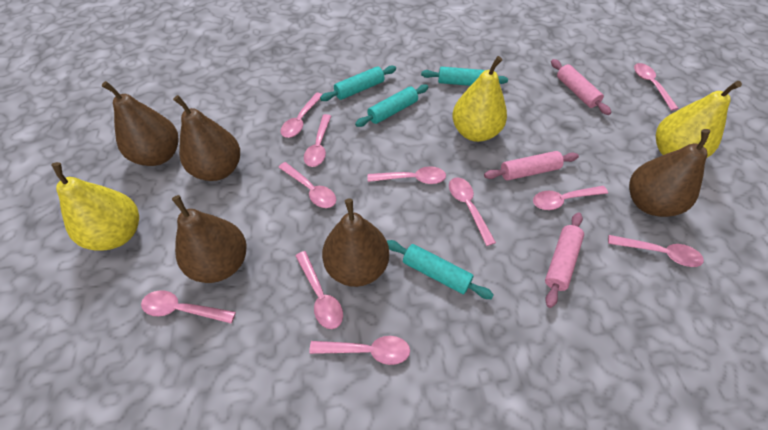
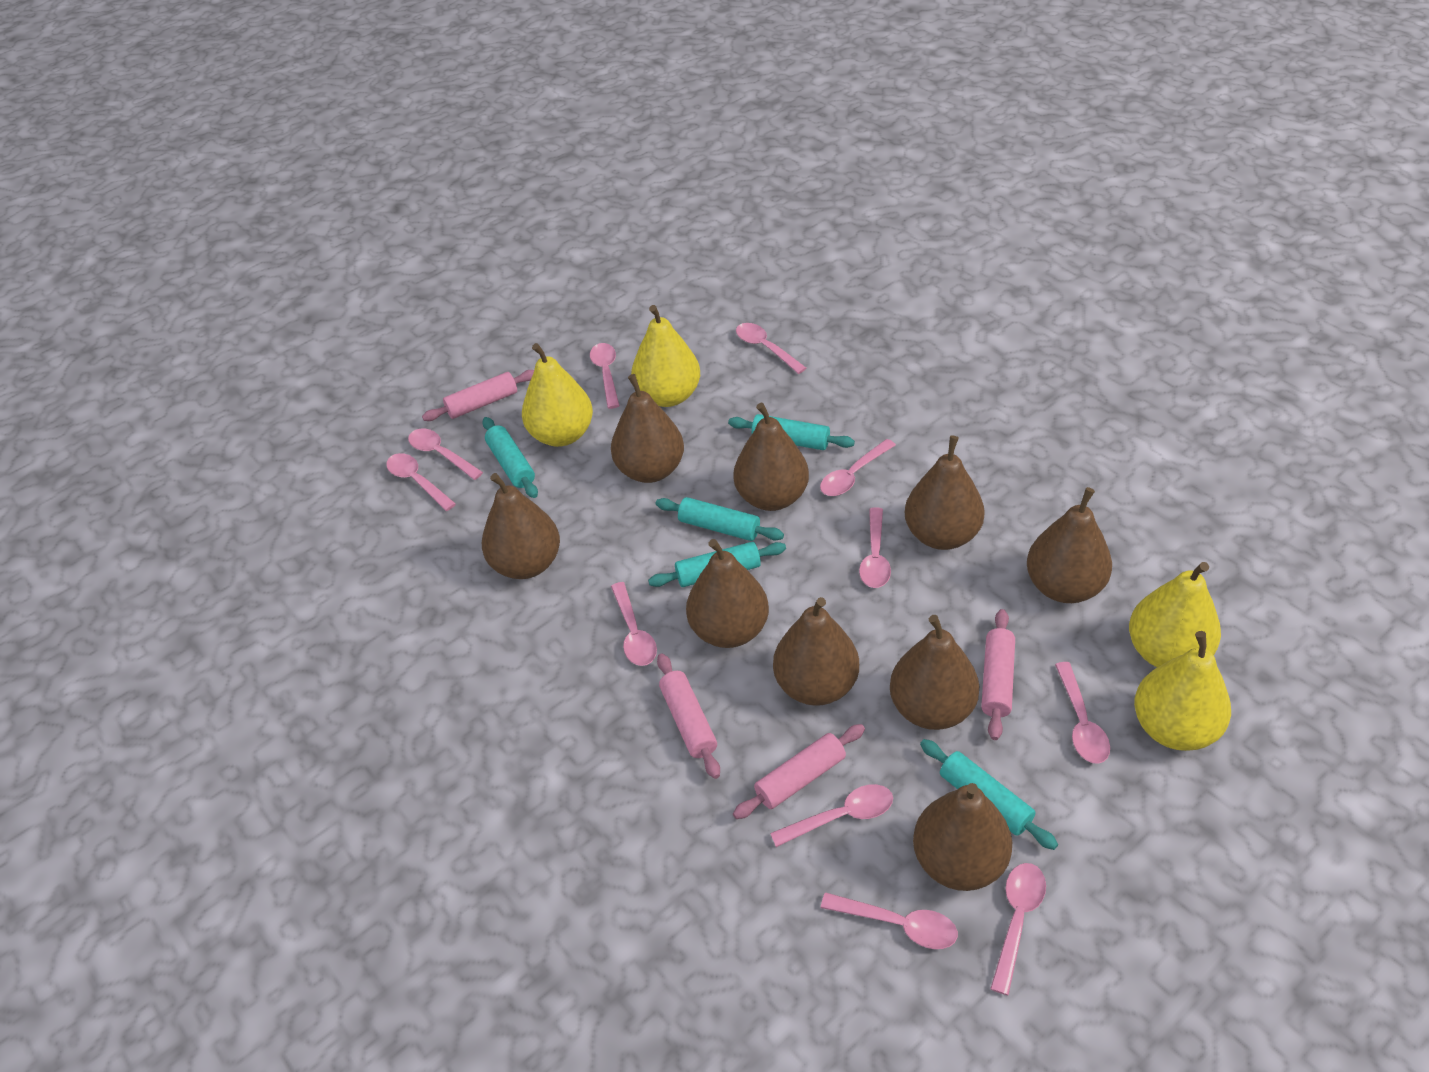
brown pear: 5 -> 9
pink rolling pin: 3 -> 4
turquoise rolling pin: 4 -> 5
yellow pear: 3 -> 4

